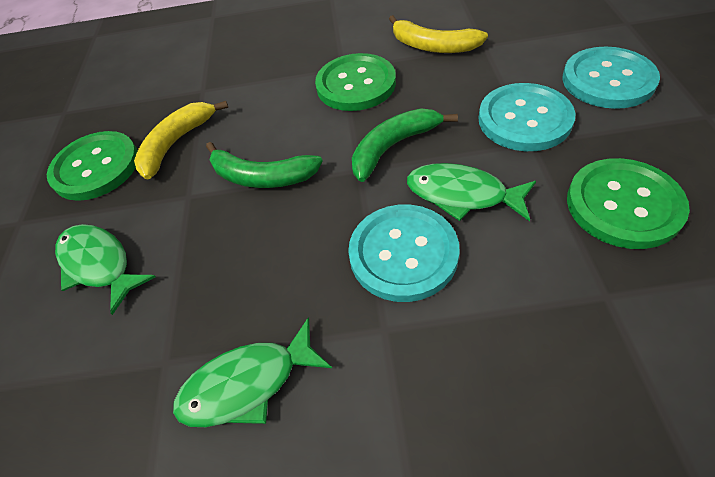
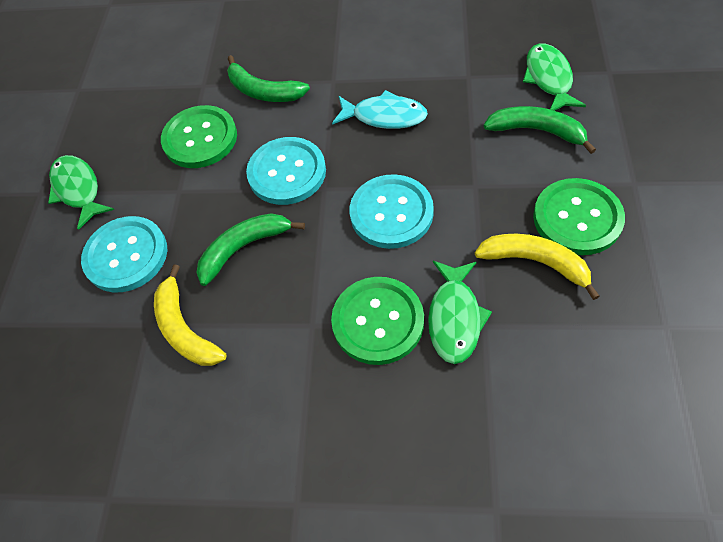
green banana: 2 -> 3
turquoise fish: 0 -> 1

